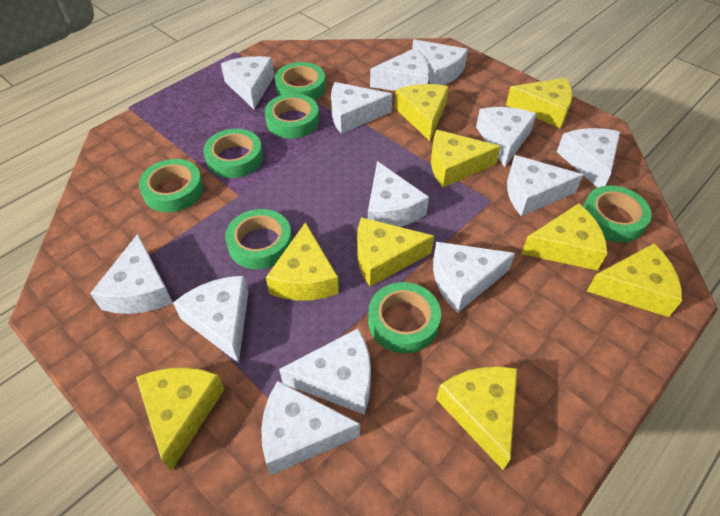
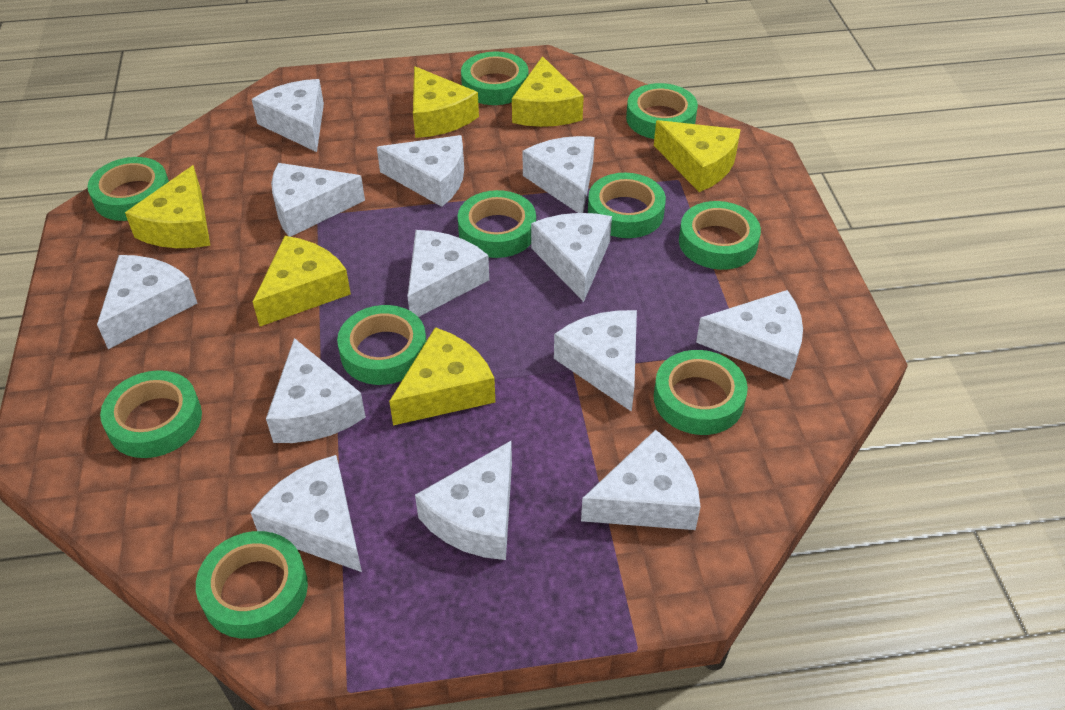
green tape: 7 -> 10
yellow cheese: 9 -> 6

